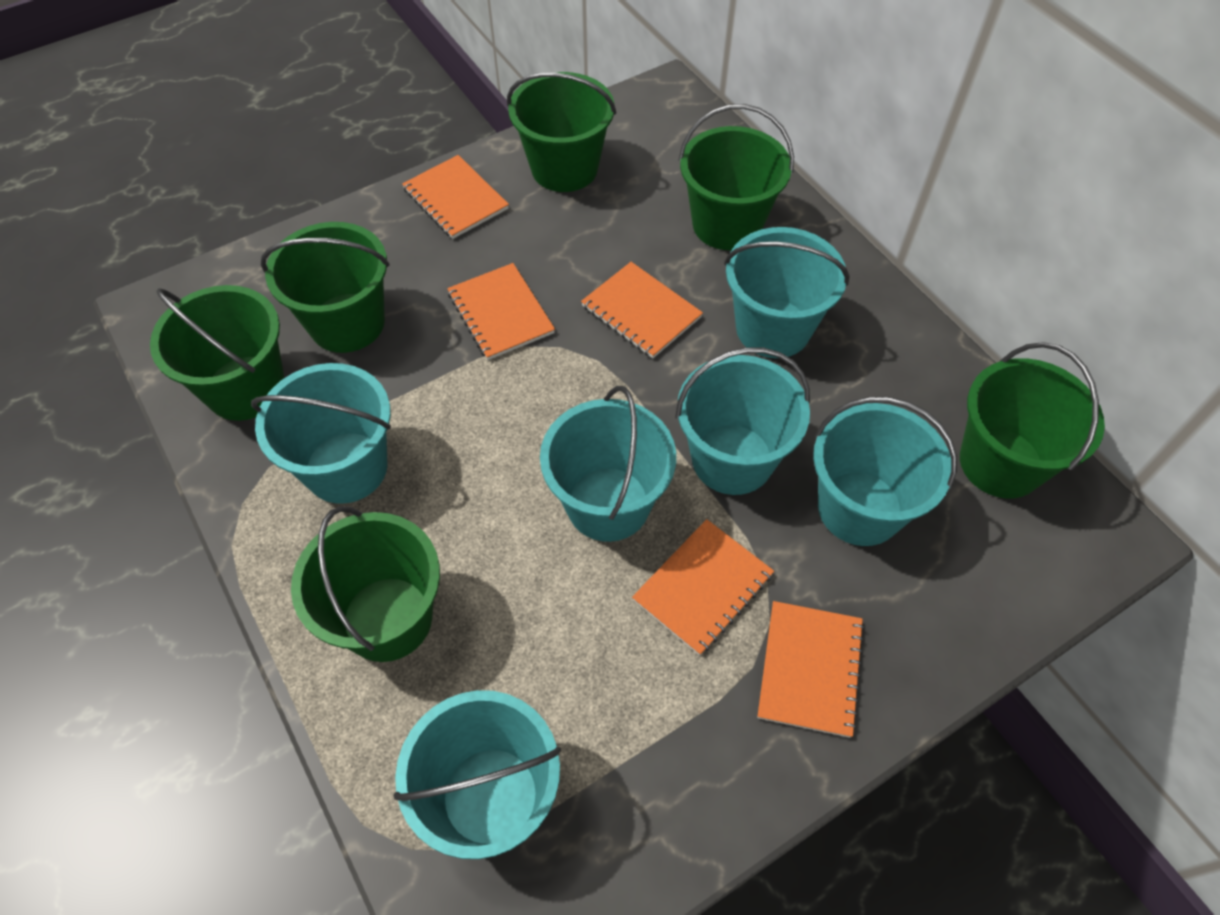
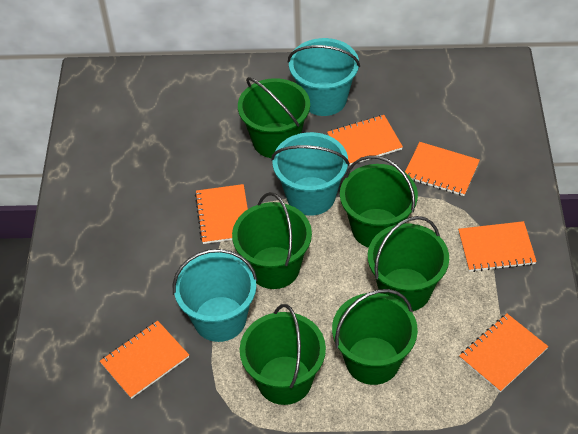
orange notebook: 5 -> 6
turquoise bucket: 6 -> 3

